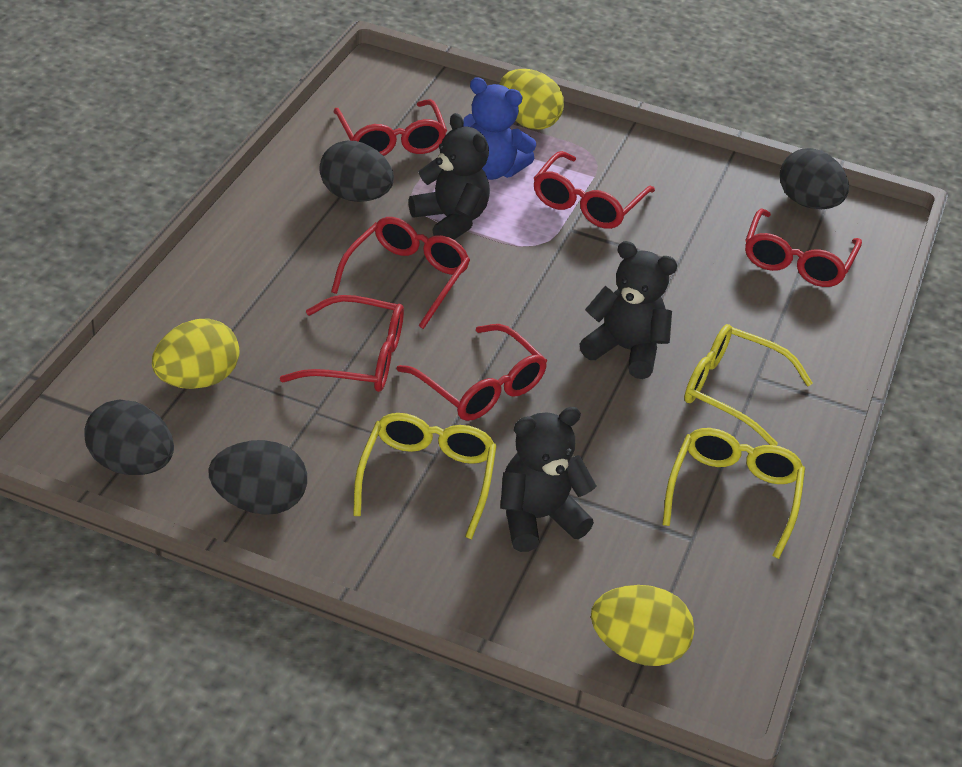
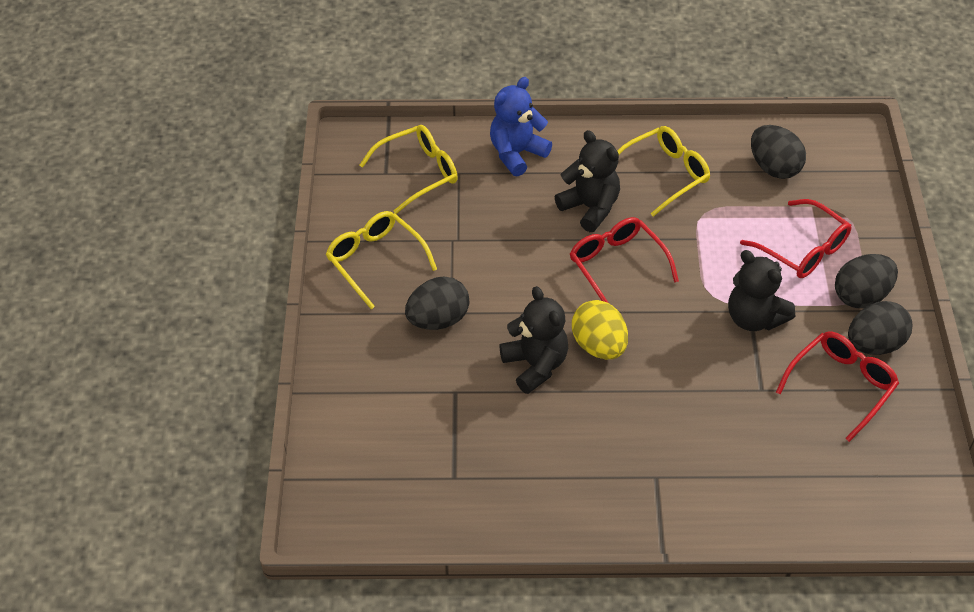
red glasses: 6 -> 3
yellow egg: 3 -> 1

